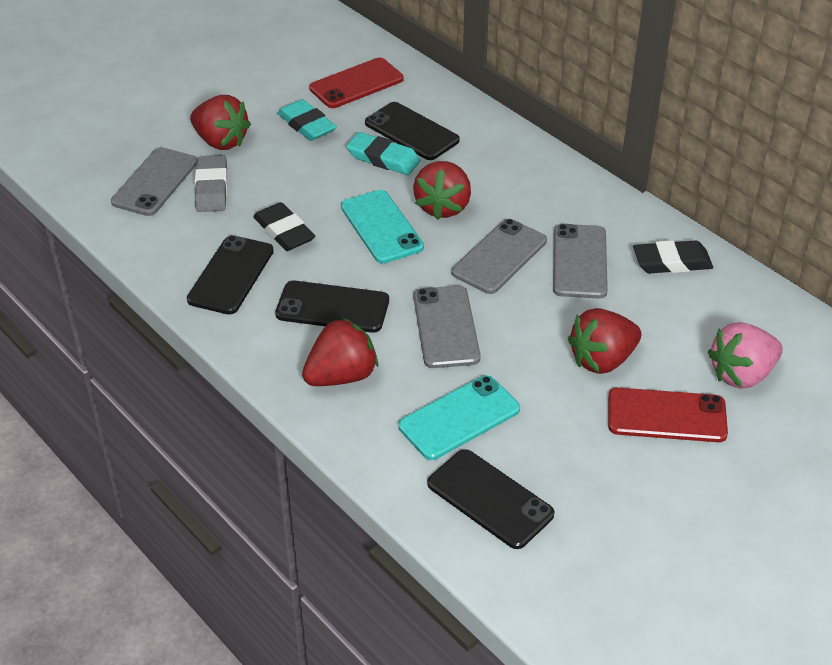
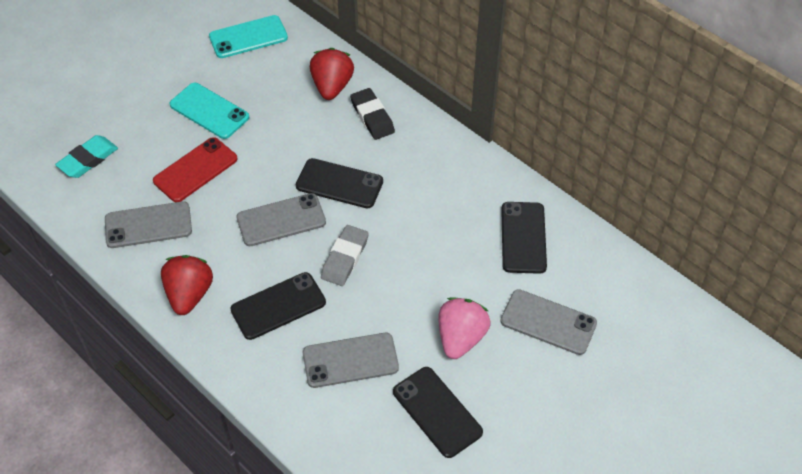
black eraser: 2 -> 1
red phone: 2 -> 1
red strawberry: 4 -> 2
turquoise eraser: 2 -> 1

